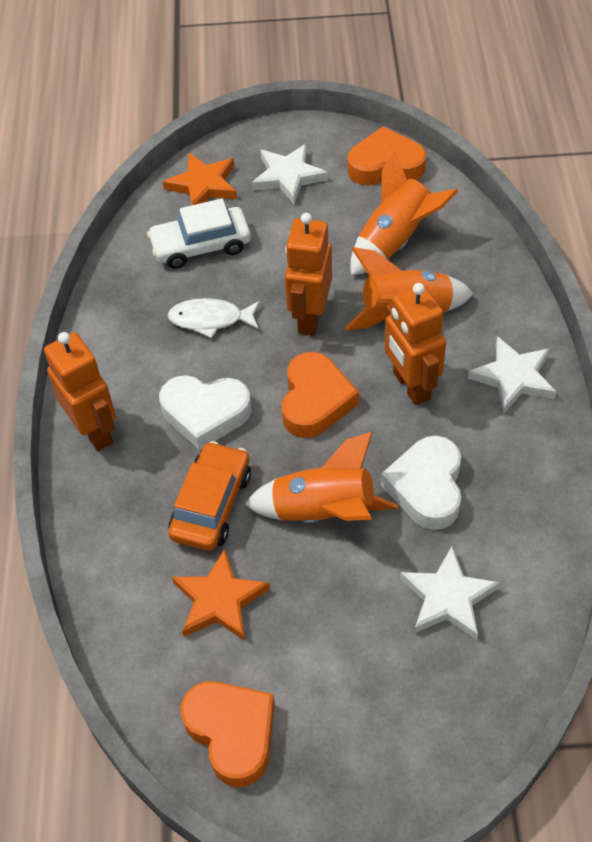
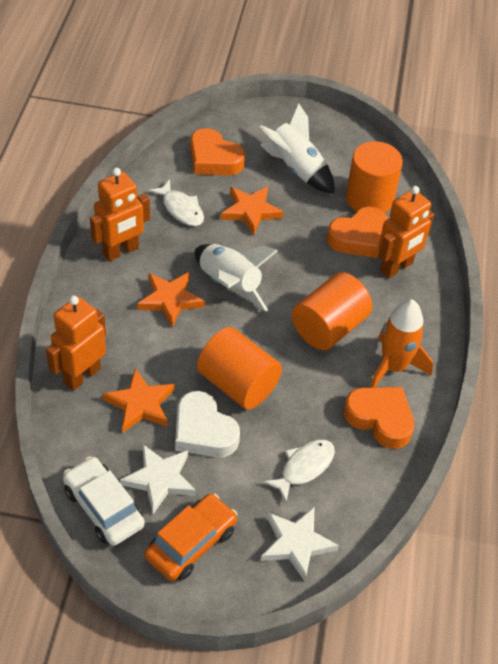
orange cylinder: 0 -> 3
orange rocket: 3 -> 1
orange star: 2 -> 3
white fish: 1 -> 2
white heart: 2 -> 1
white rocket: 0 -> 2
white star: 3 -> 2

